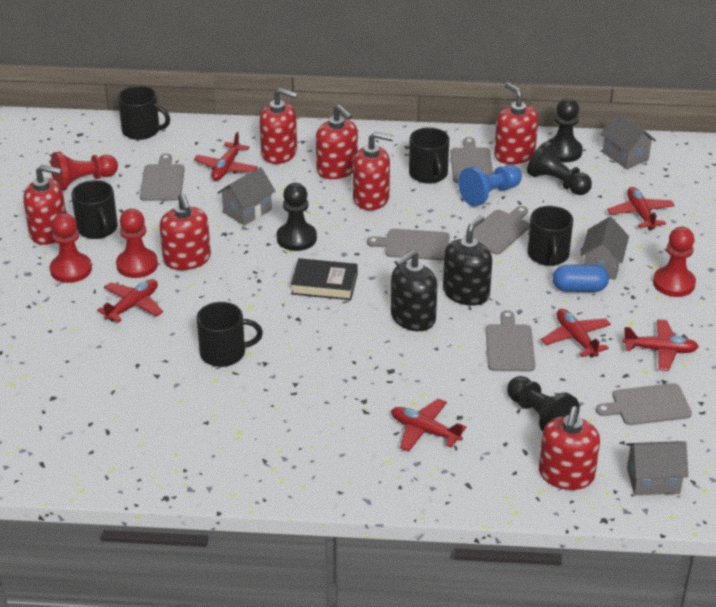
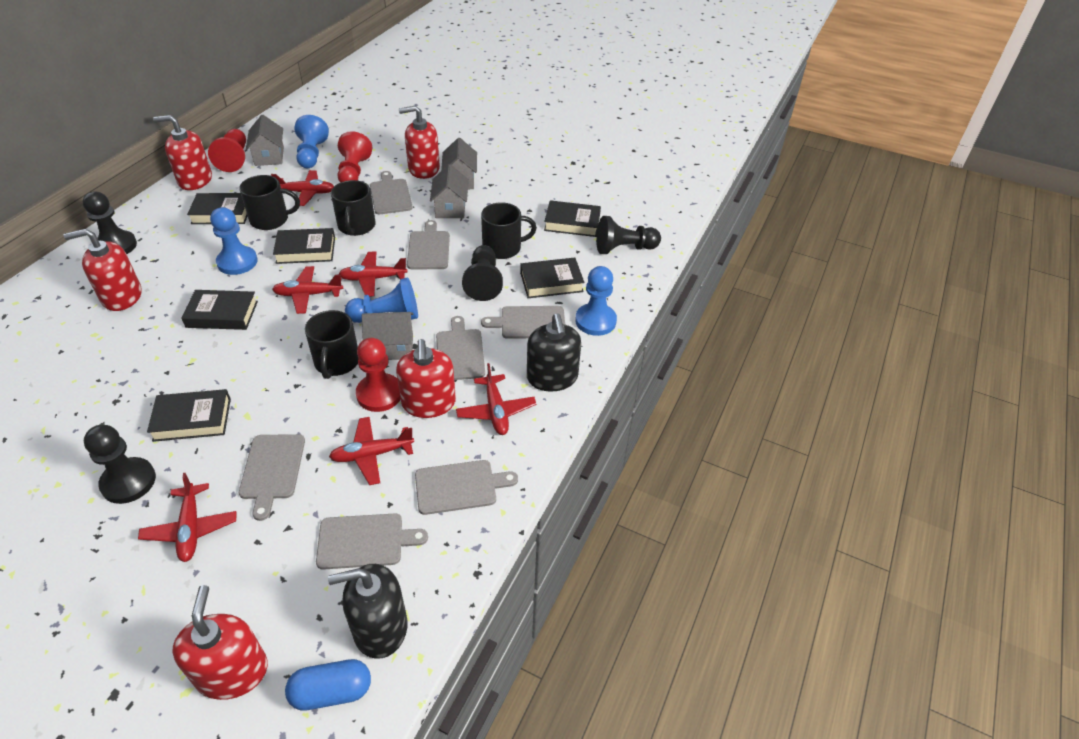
black book: 1 -> 6
black mug: 5 -> 4
blue pawn: 1 -> 4
grey cutting board: 6 -> 7
red pawn: 4 -> 3
red soap dispenser: 7 -> 5

